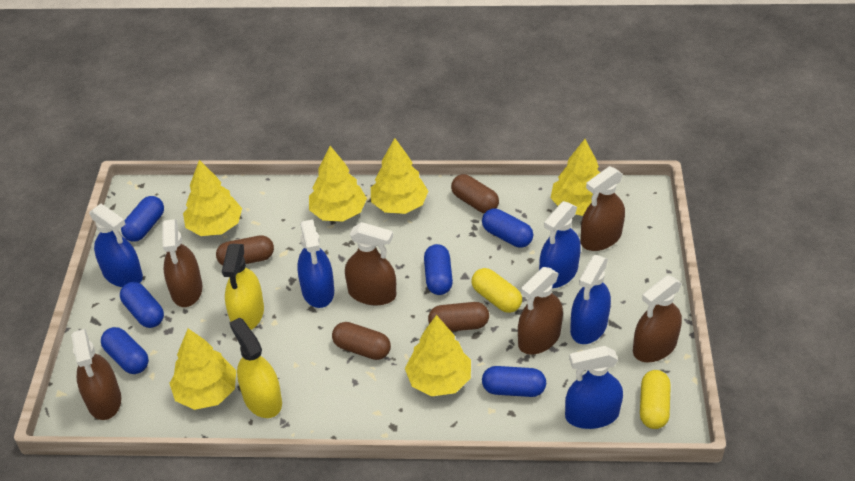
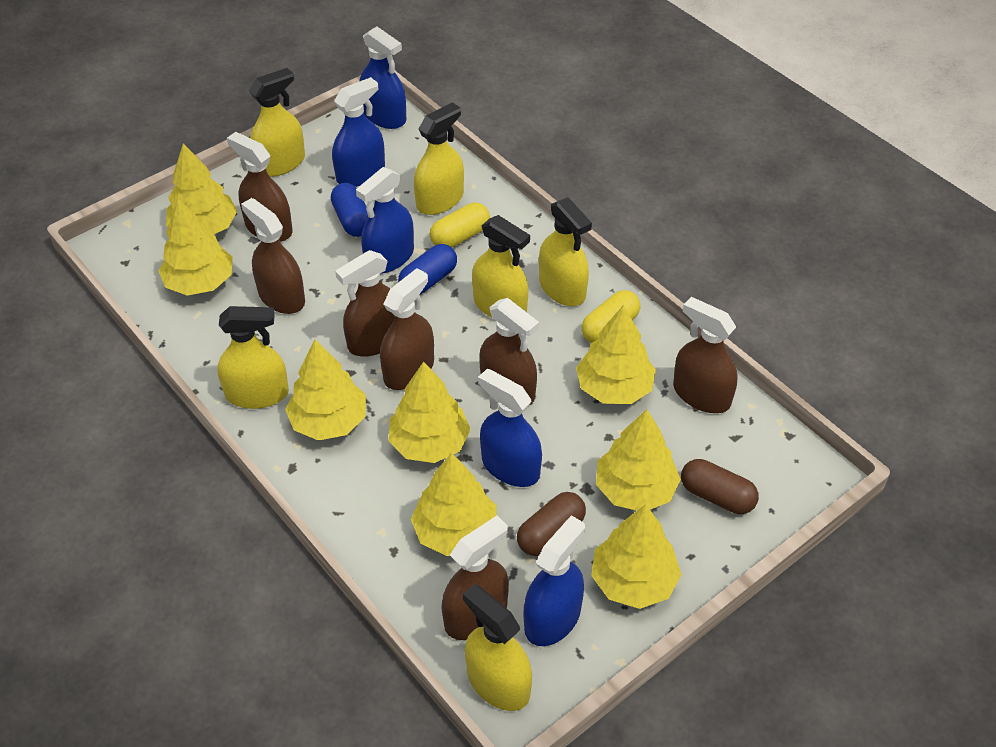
blue capsule: 6 -> 2
brown capsule: 4 -> 2
brown spray bottle: 6 -> 7
yellow spray bottle: 2 -> 6
yellow tree: 6 -> 8

